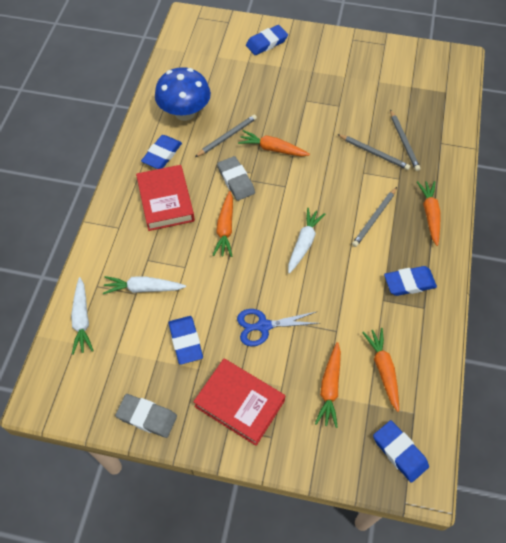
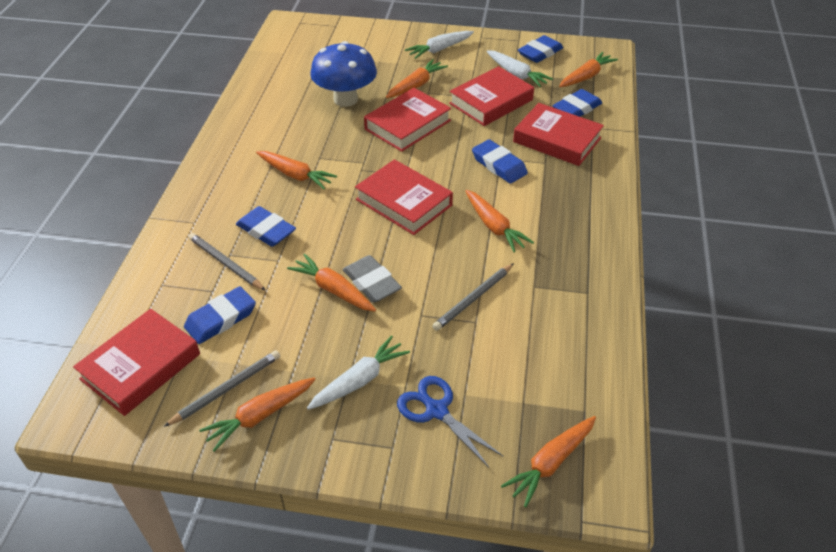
grey eraser: 2 -> 1
grey pencil: 4 -> 3
orange carrot: 5 -> 7
red book: 2 -> 5

